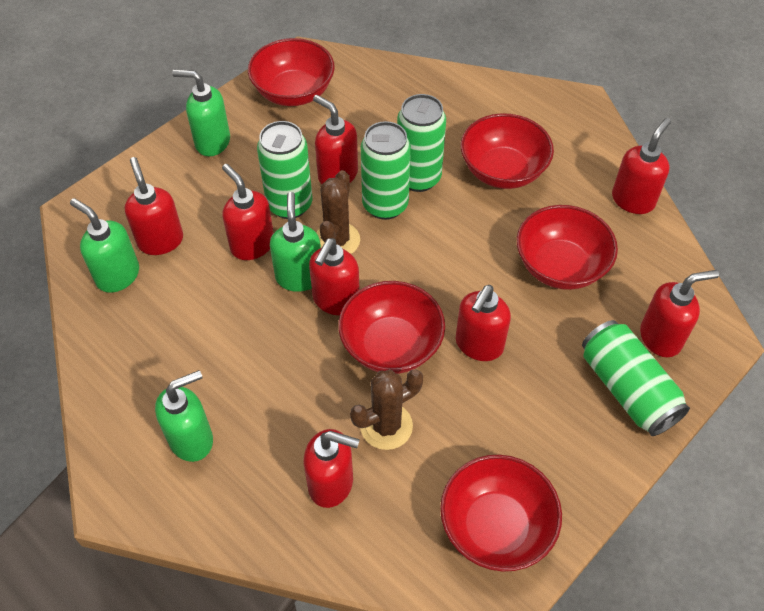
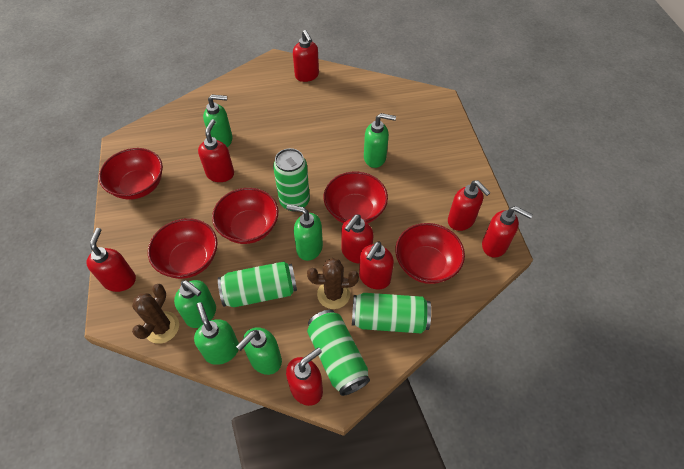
green soap dispenser: 4 -> 6

